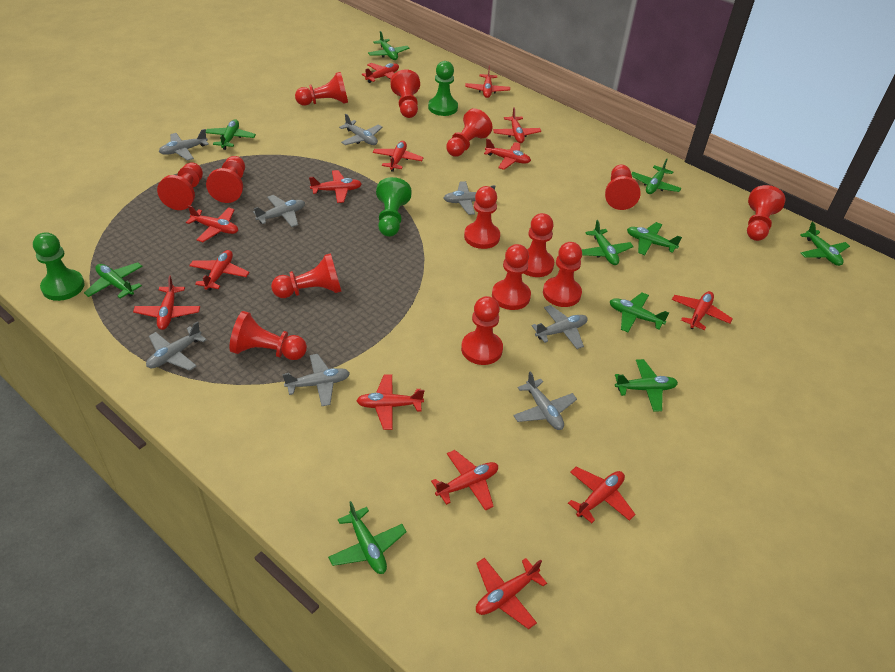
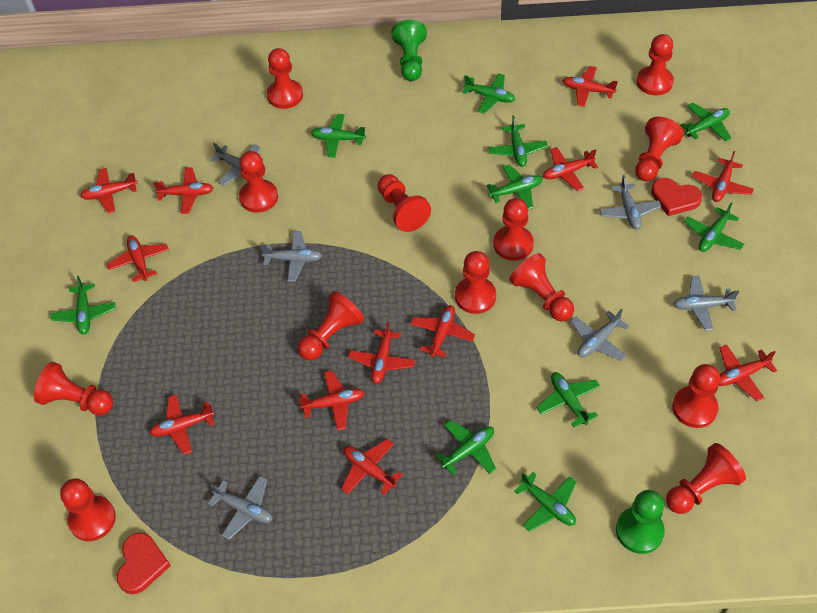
green pawn: 3 -> 2
grey plane: 8 -> 6
red heart: 0 -> 2
red pawn: 14 -> 13
red plane: 14 -> 12

